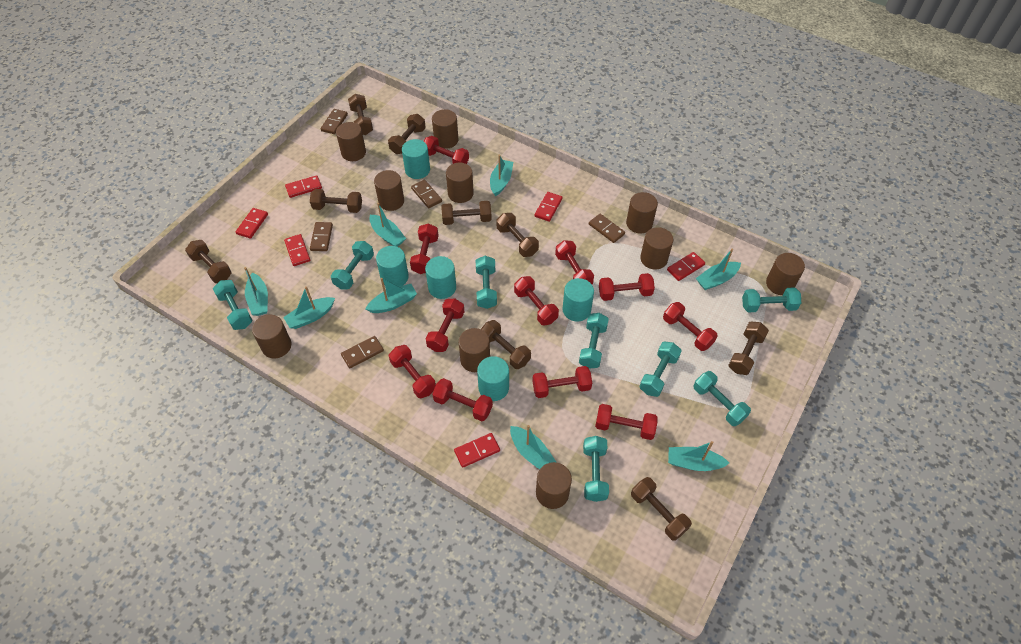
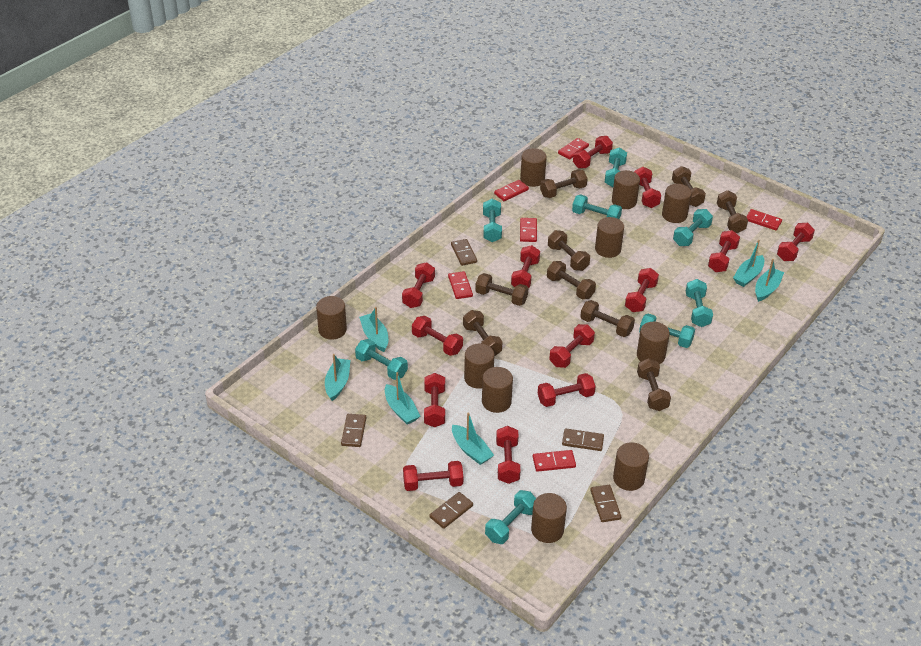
red dumbbell: 11 -> 13
turquoise boat: 8 -> 6
turquoise cylinder: 5 -> 0

